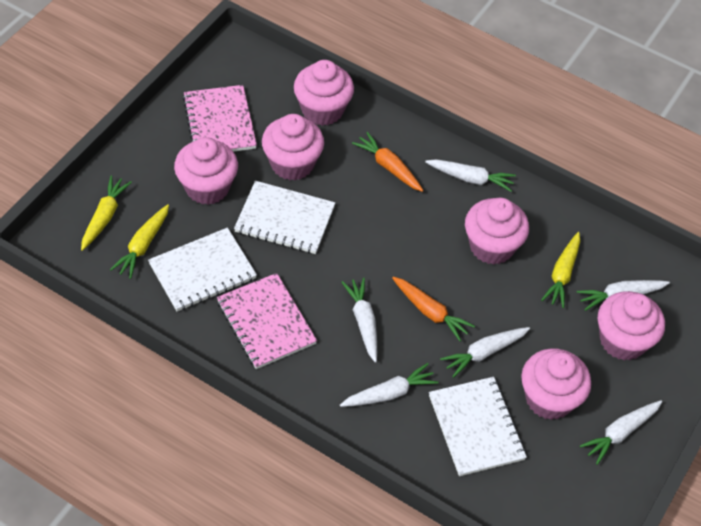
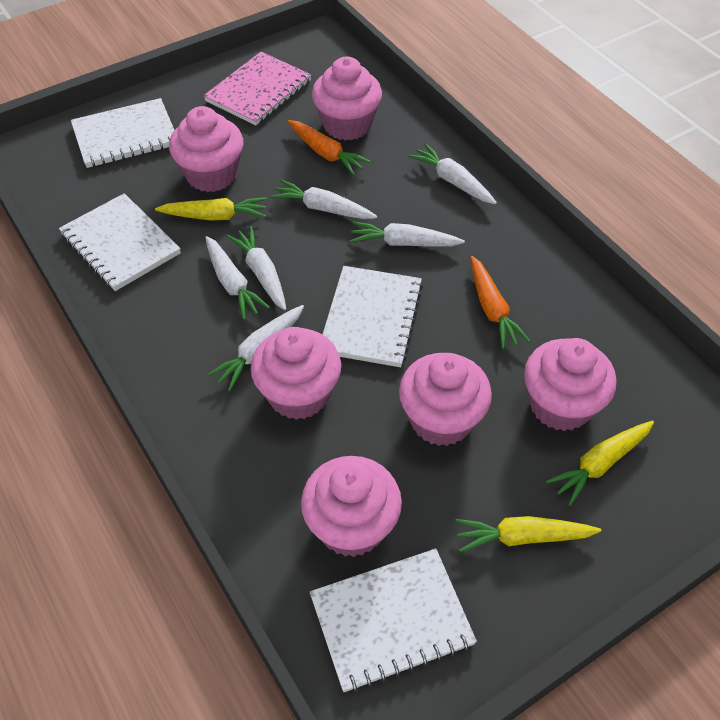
pink notebook: 2 -> 1
white notebook: 3 -> 4

